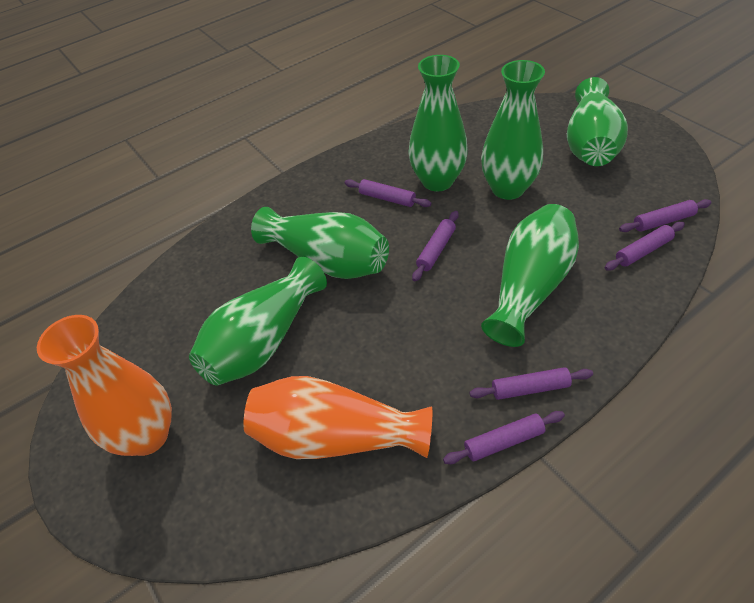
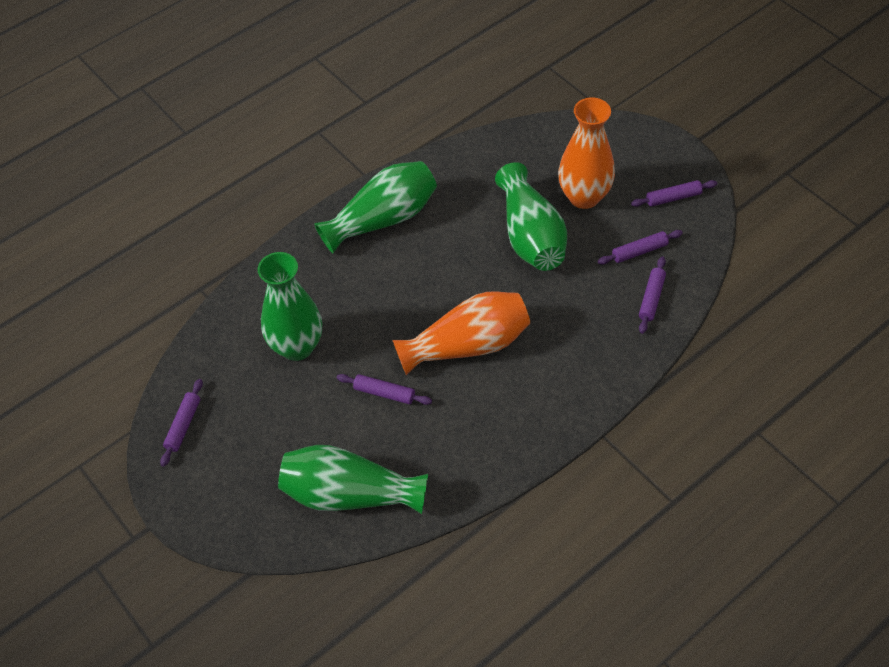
green vase: 6 -> 4
purple rolling pin: 6 -> 5

